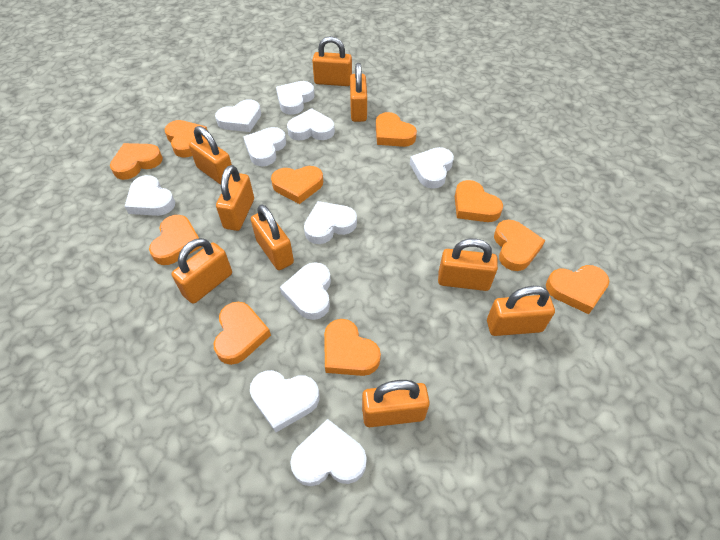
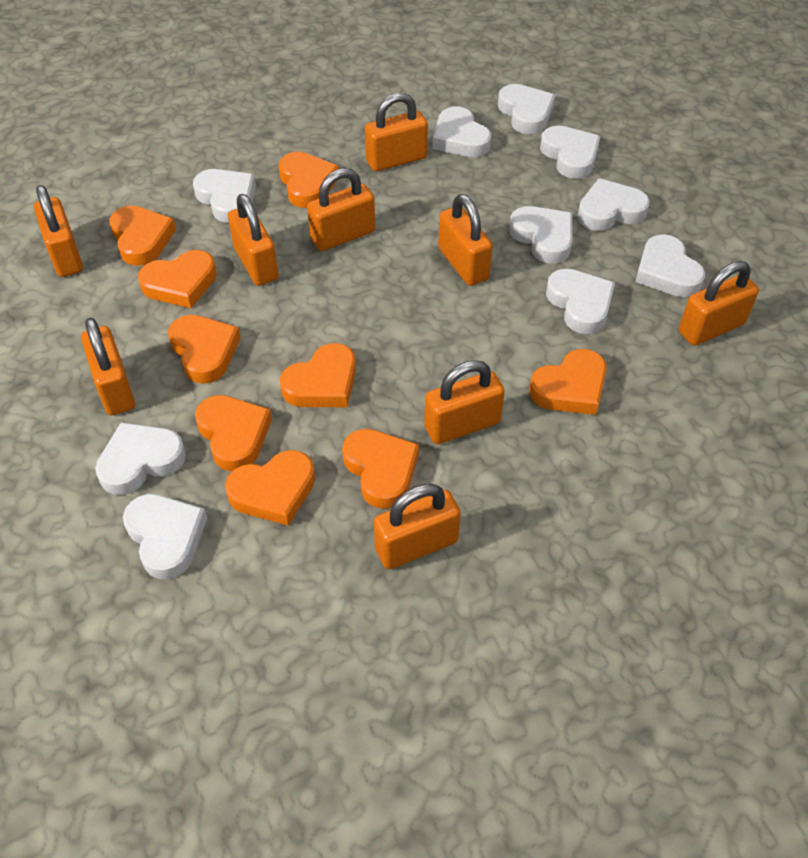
orange heart: 10 -> 9

